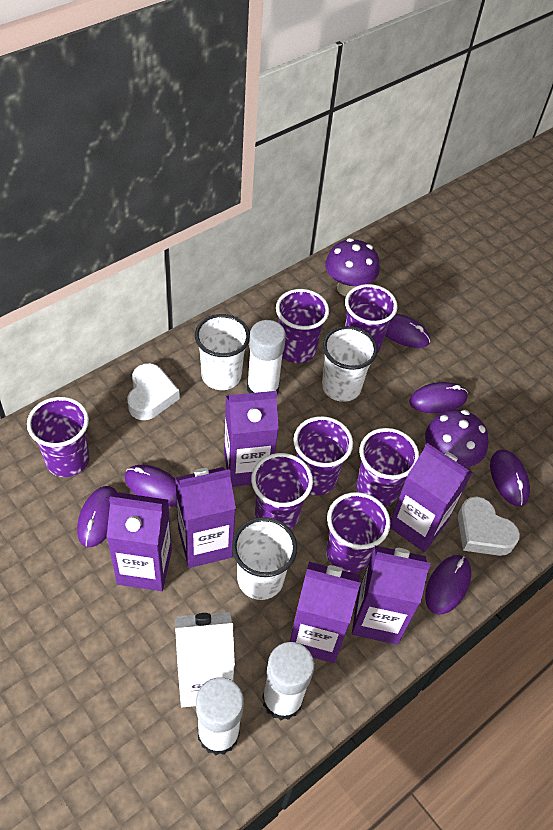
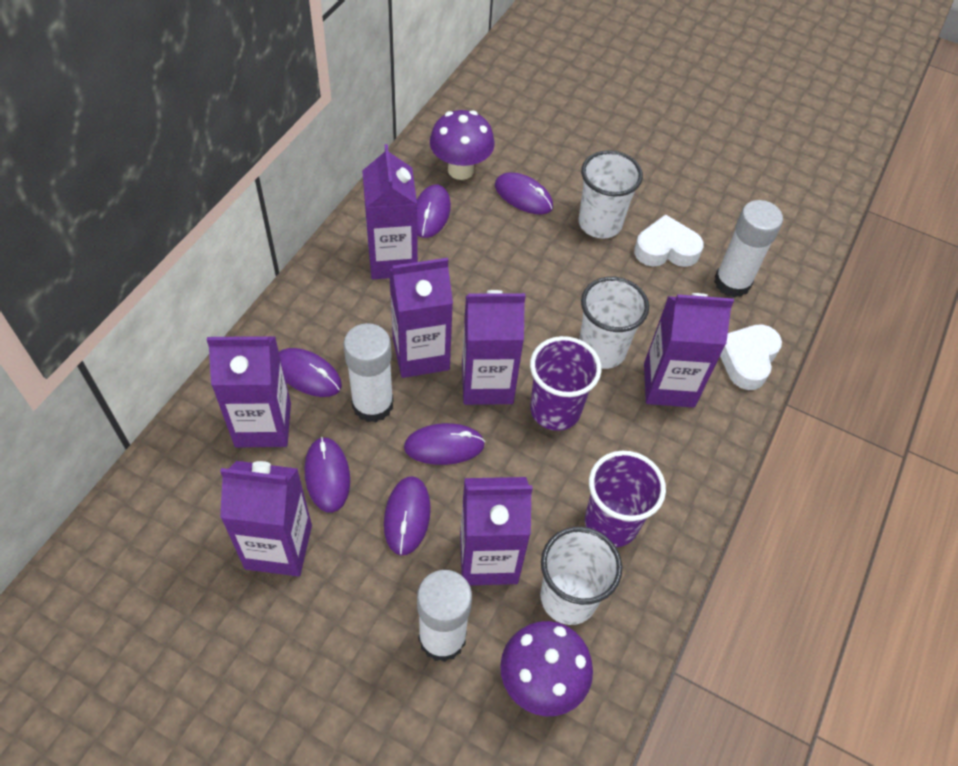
purple carton: 6 -> 7
purple cup: 7 -> 2
white carton: 1 -> 0

